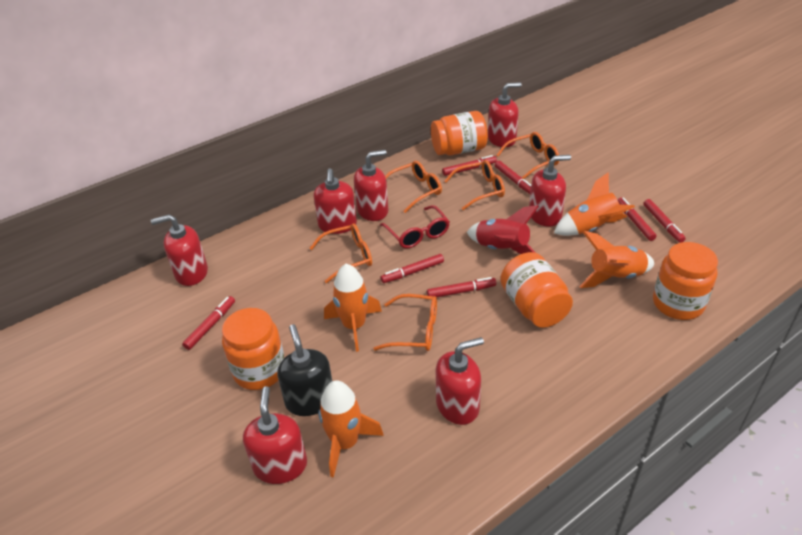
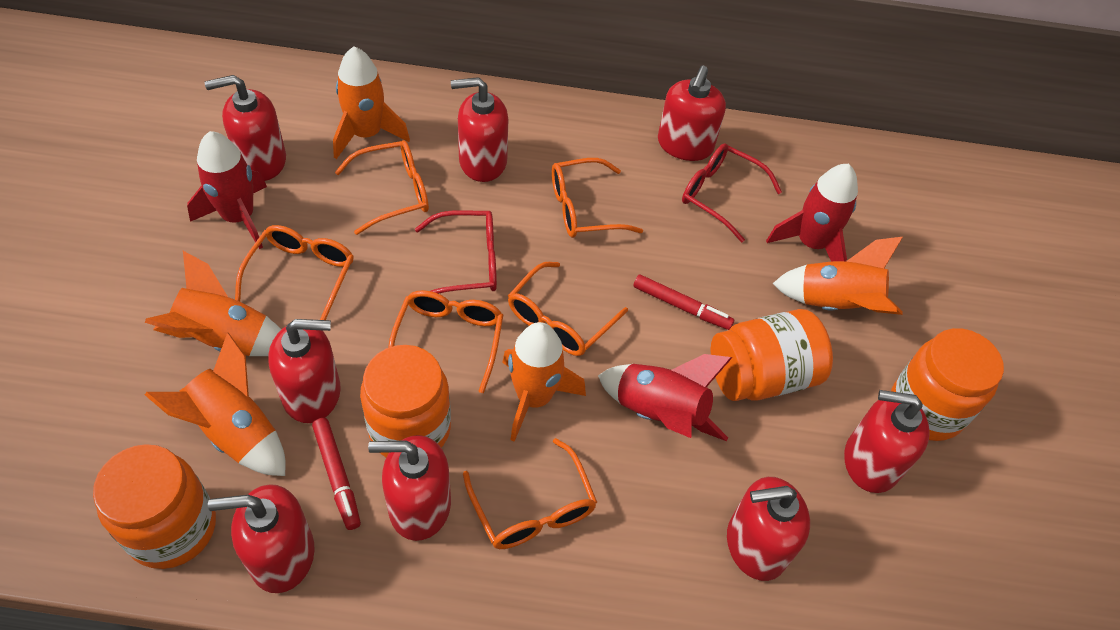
black soap dispenser: 1 -> 0
orange glasses: 5 -> 6
orange rocket: 4 -> 5
red glasses: 1 -> 2
red marker: 7 -> 2
red rocket: 1 -> 3
red soap dispenser: 7 -> 8

